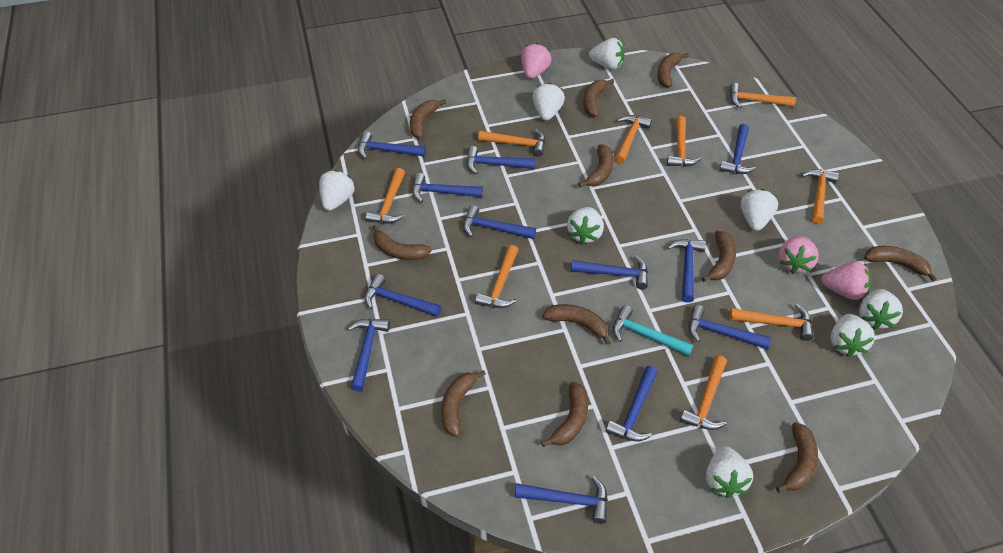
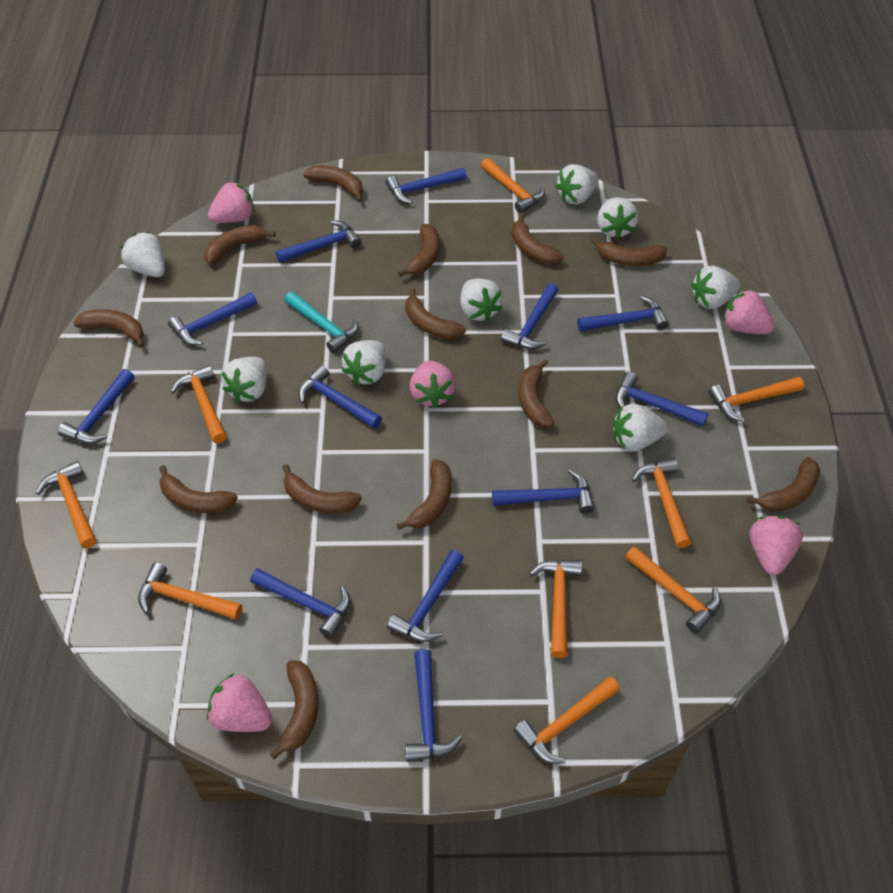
brown banana: 11 -> 13
pink strawberry: 3 -> 5

